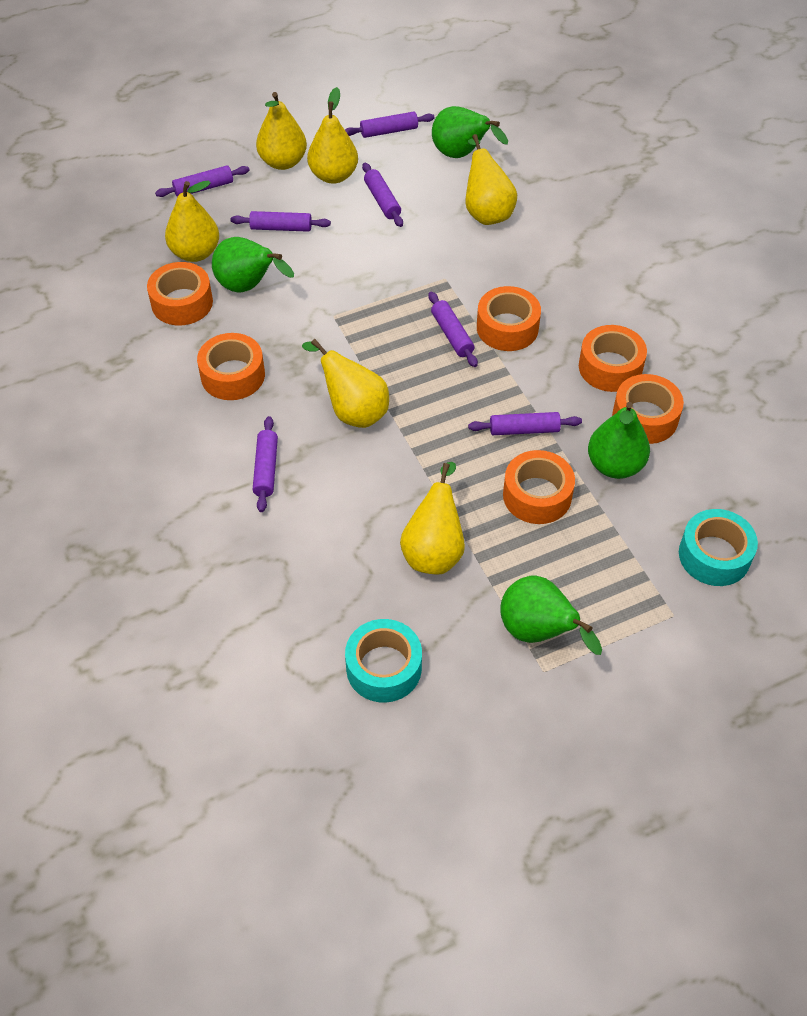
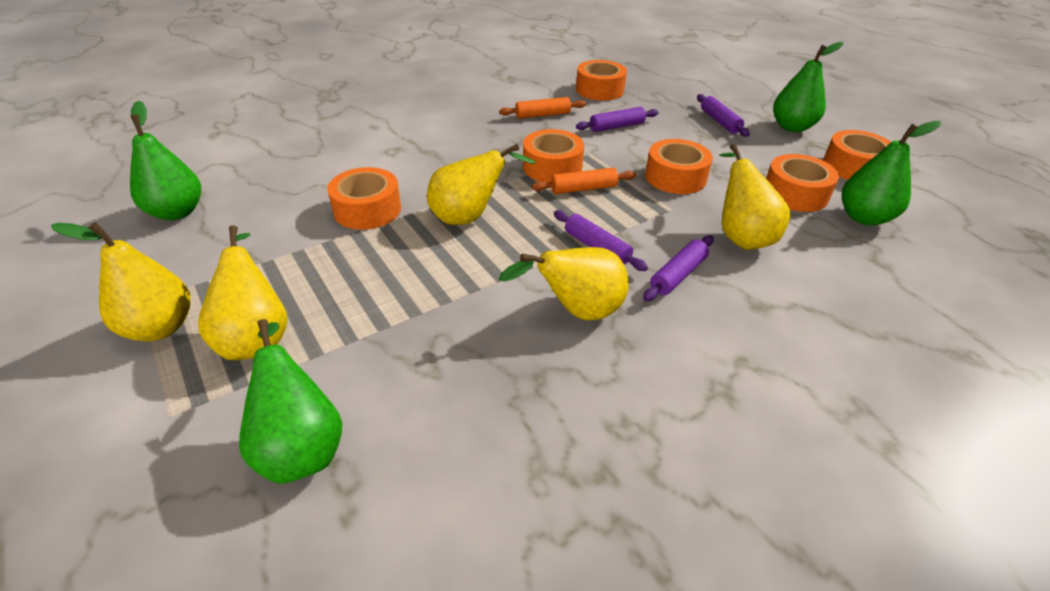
orange rolling pin: 0 -> 2
purple rolling pin: 7 -> 4
turquoise tape: 2 -> 0
yellow pear: 6 -> 5

